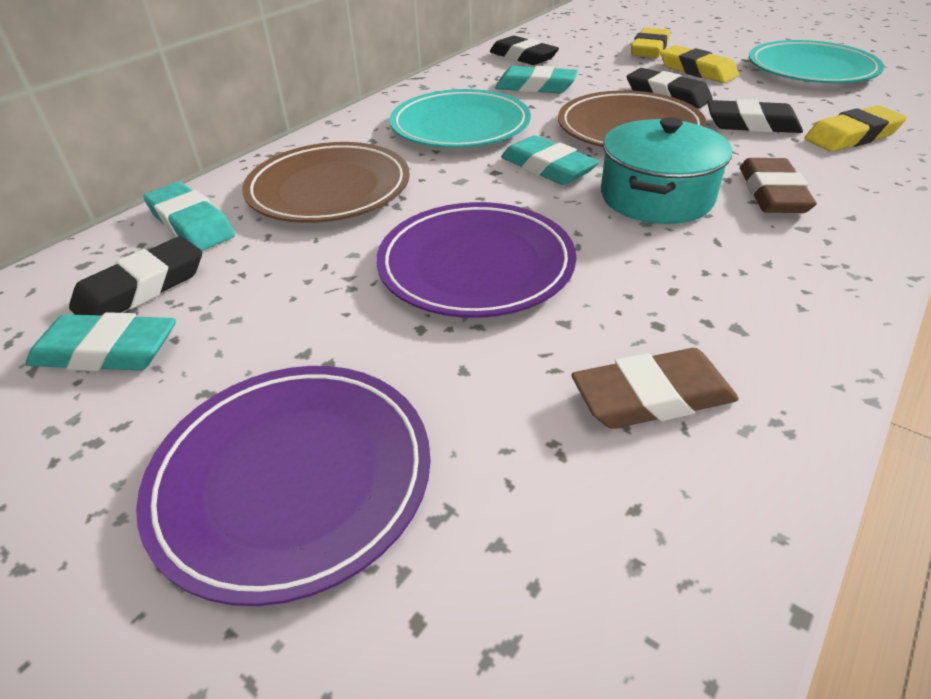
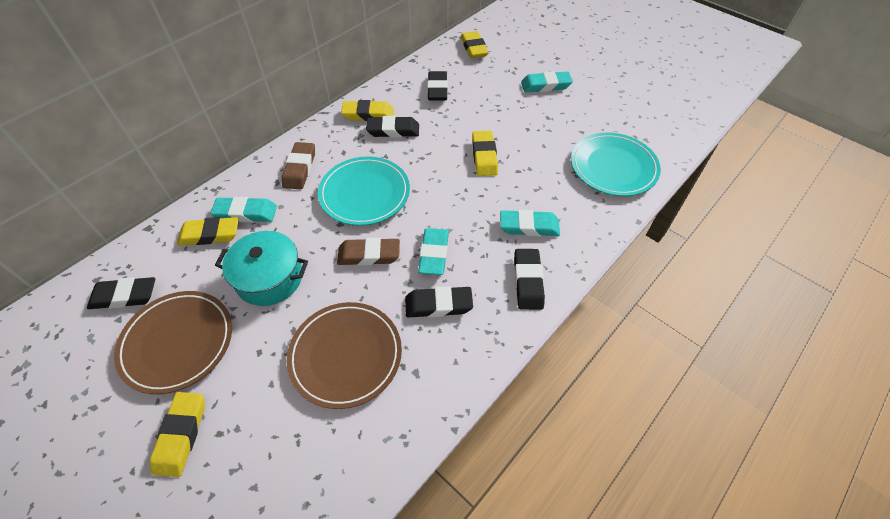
black eraser: 4 -> 5
purple plate: 2 -> 0
yellow eraser: 3 -> 5

